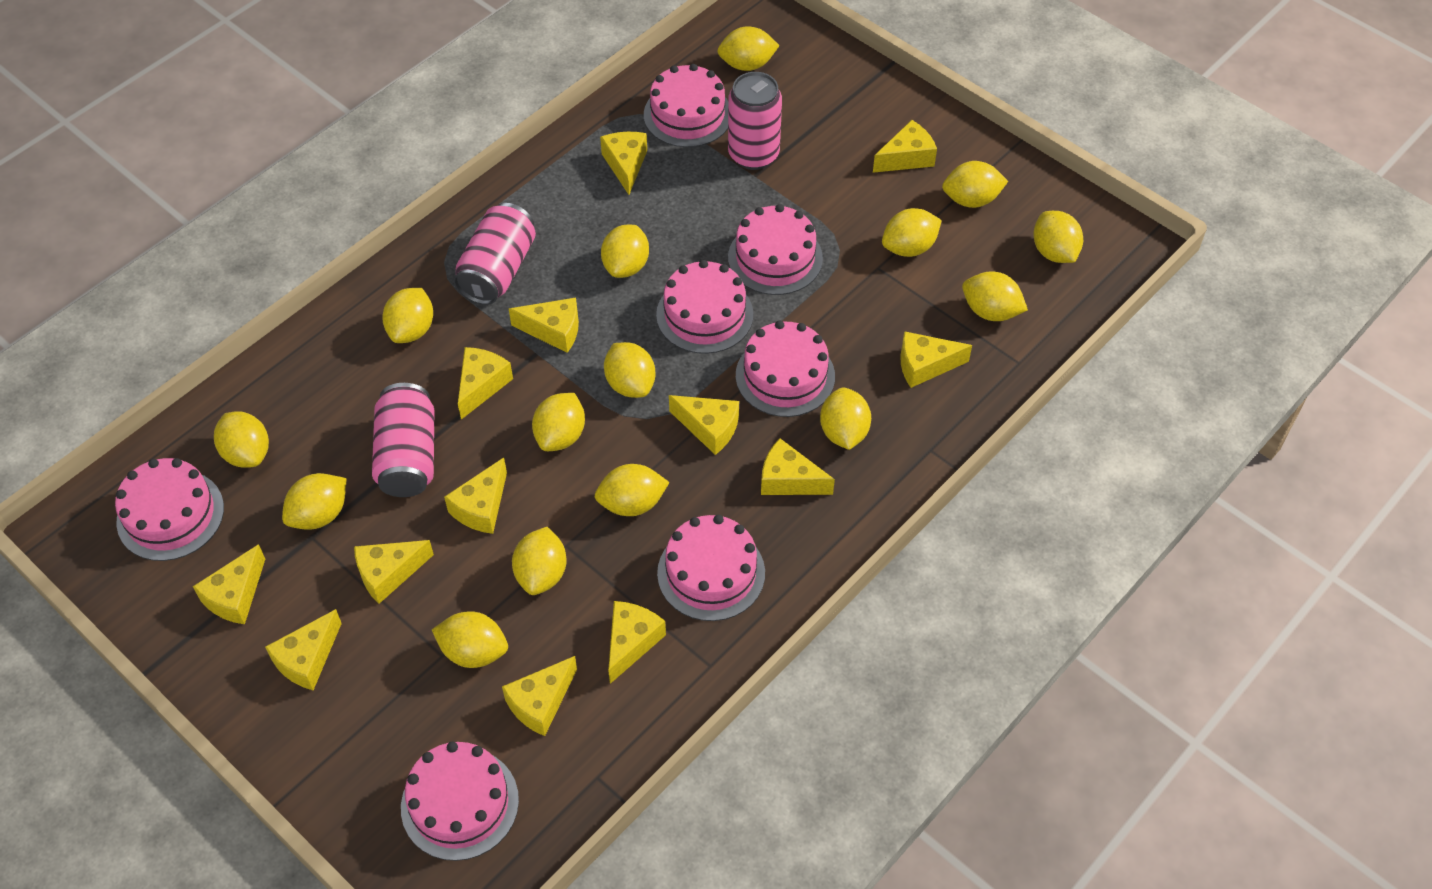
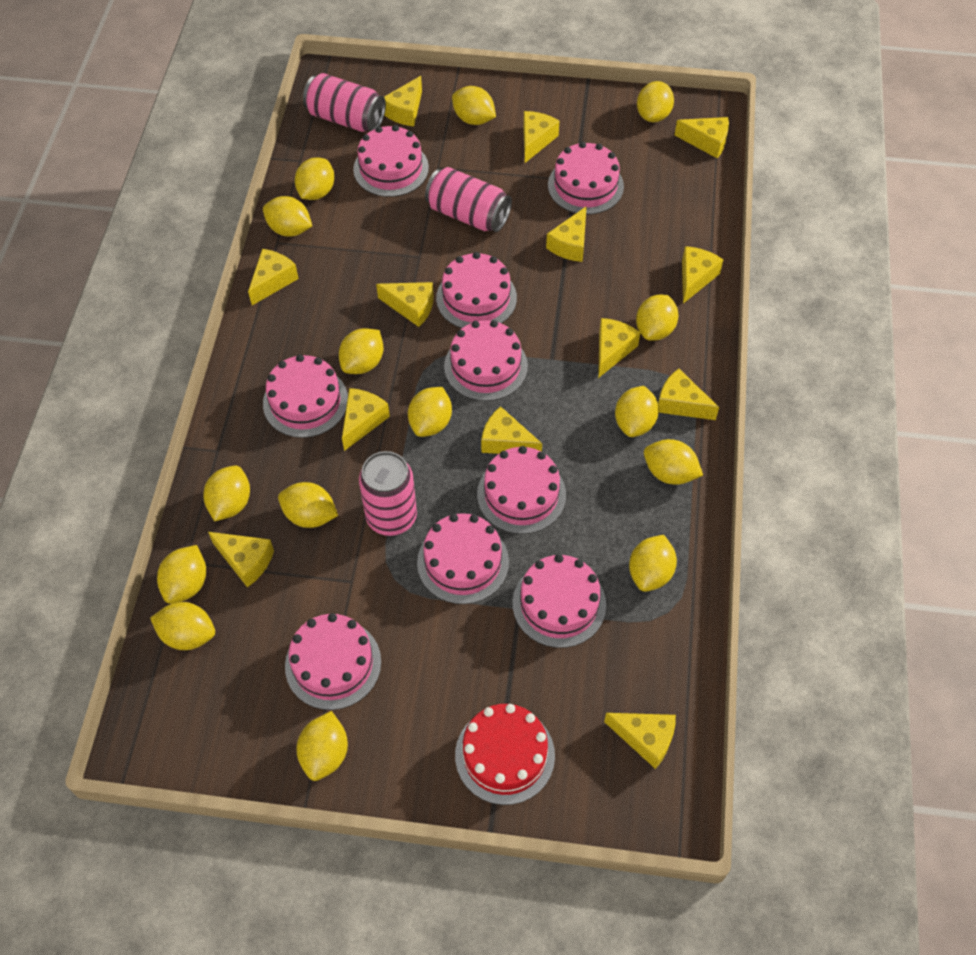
pink cake: 7 -> 9
red cake: 0 -> 1

